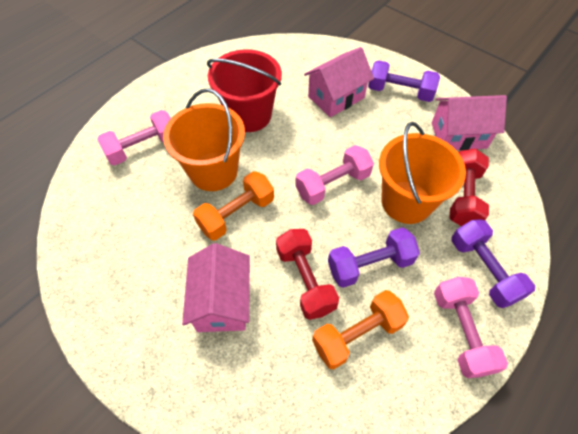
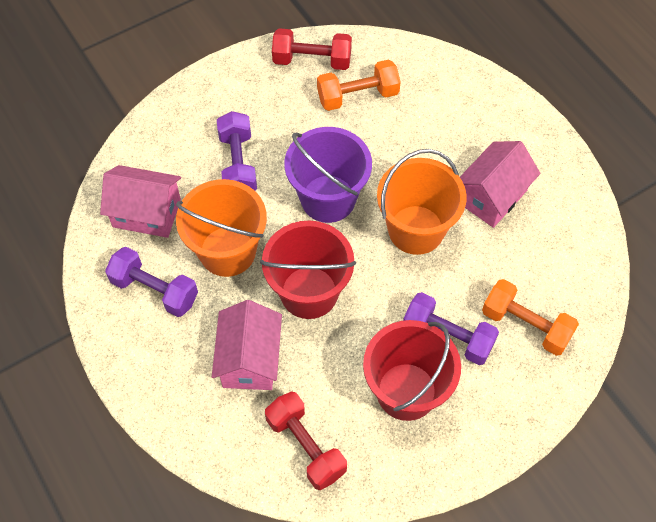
pink dumbbell: 3 -> 0
purple bucket: 0 -> 1
red bucket: 1 -> 2

